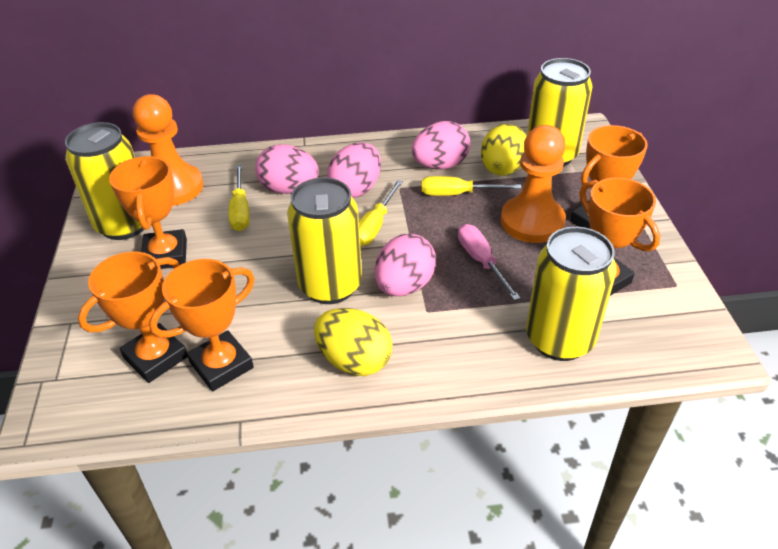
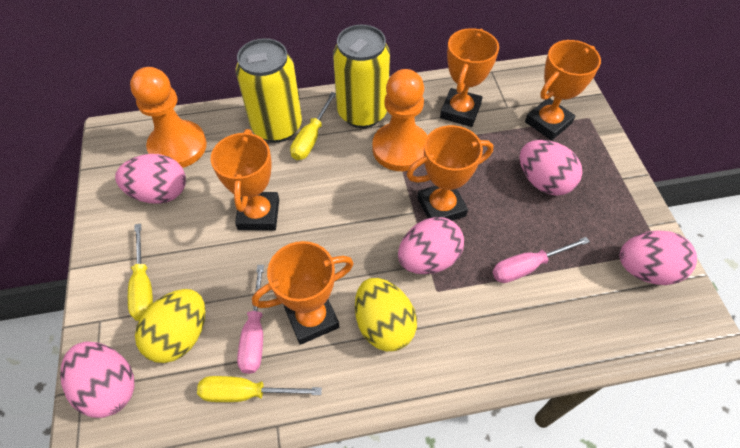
pink egg: 4 -> 5
pink screwdriver: 1 -> 2
yellow can: 4 -> 2

